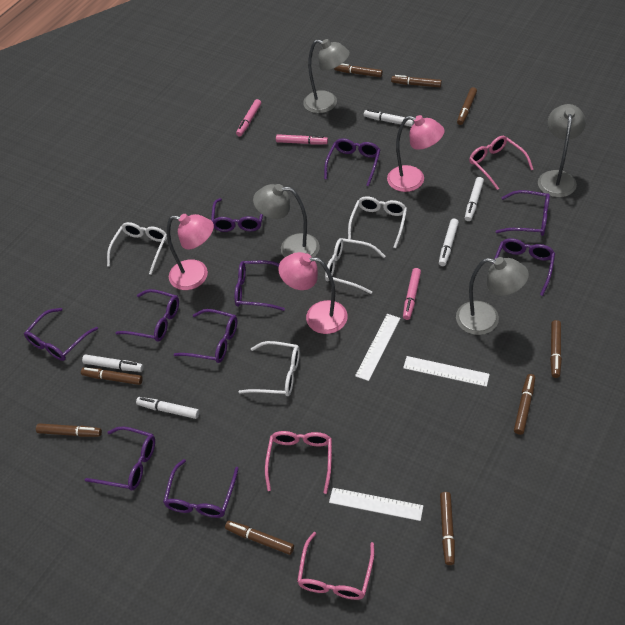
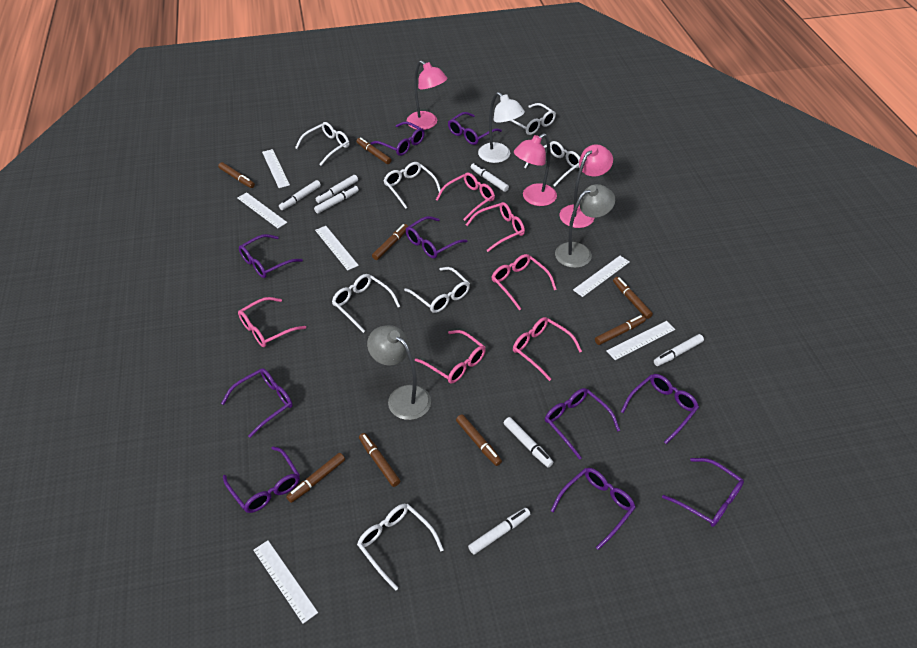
brown marker: 9 -> 8
grey lamp: 4 -> 2
pink glasses: 3 -> 6
pink marker: 3 -> 0
white glasses: 4 -> 7
white lamp: 0 -> 1
white marker: 5 -> 7
white ruler: 3 -> 6

